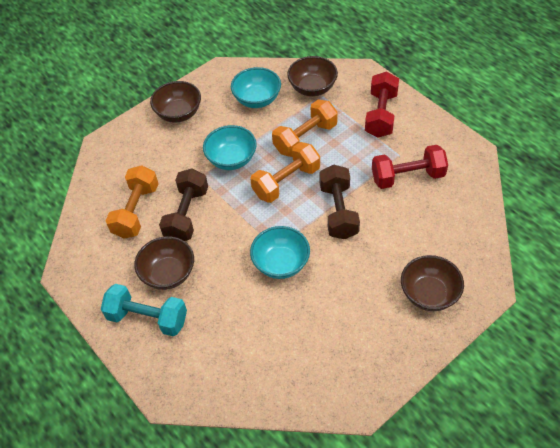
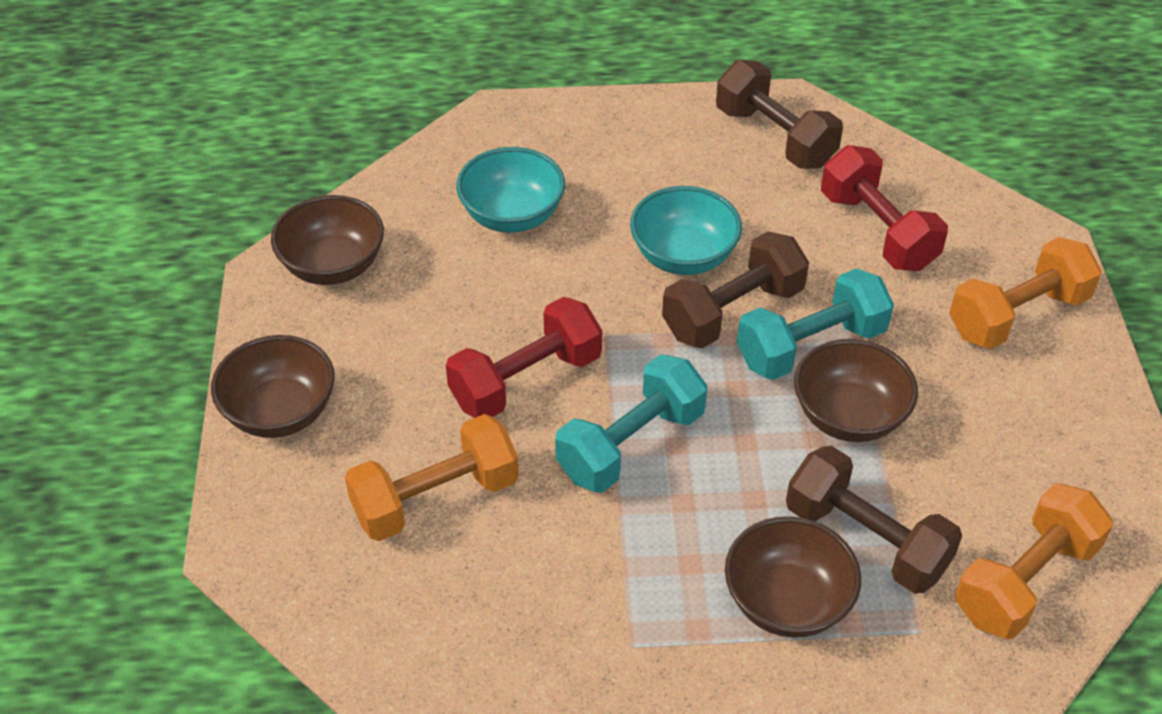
brown dumbbell: 2 -> 3
turquoise bowl: 3 -> 2
turquoise dumbbell: 1 -> 2

